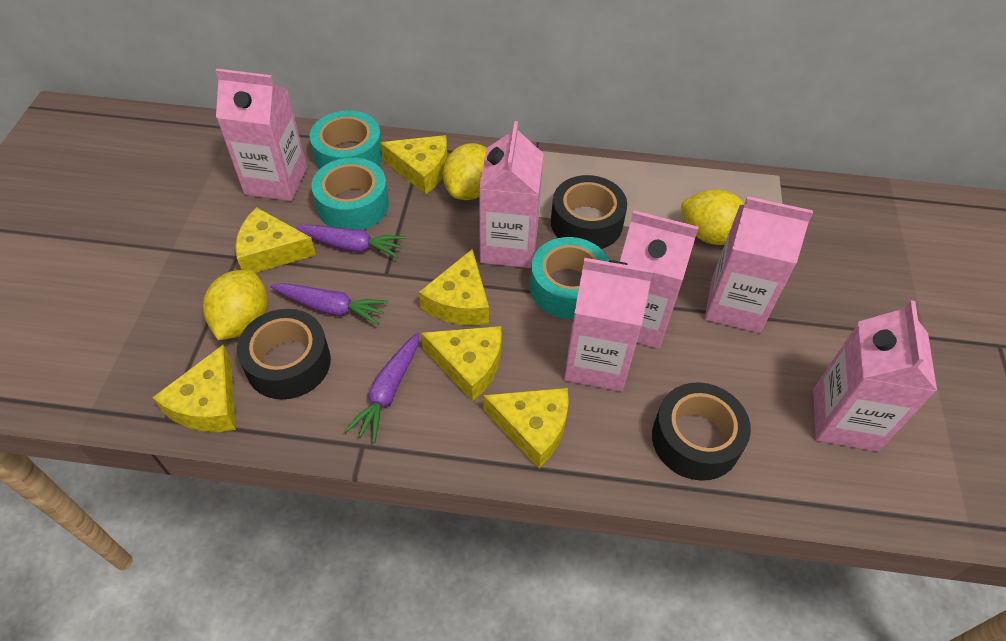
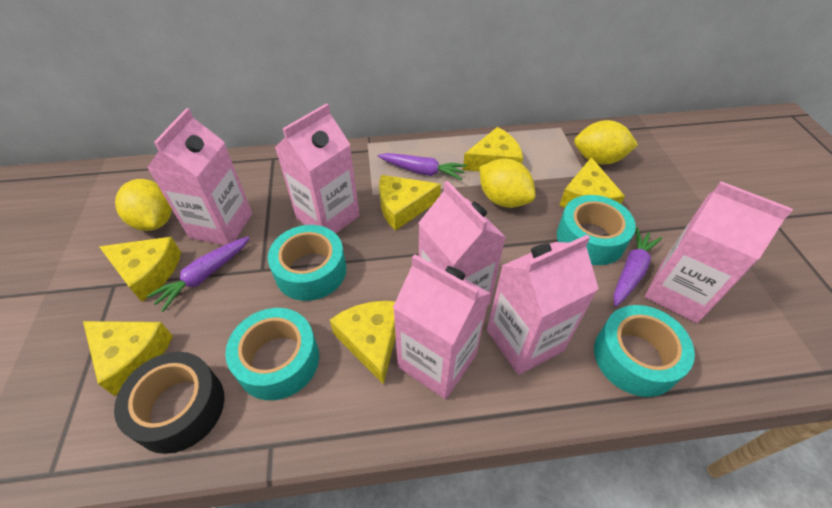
black tape: 3 -> 1
turquoise tape: 3 -> 4

